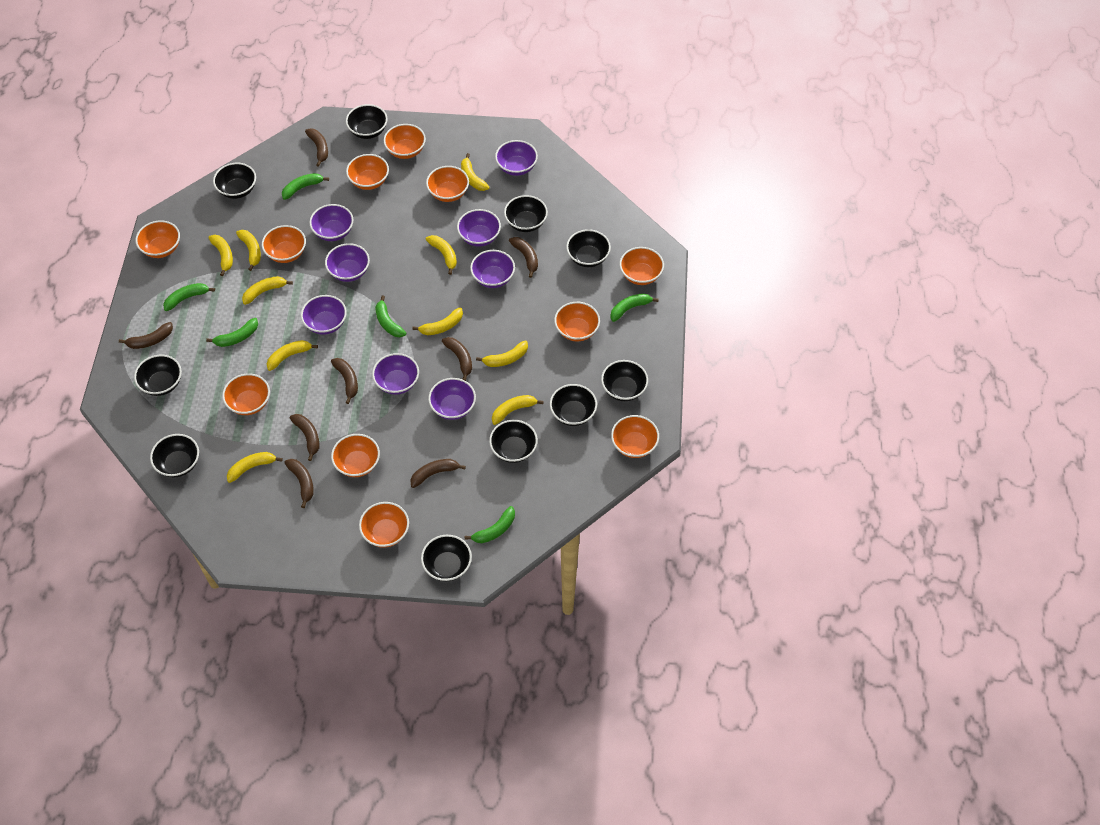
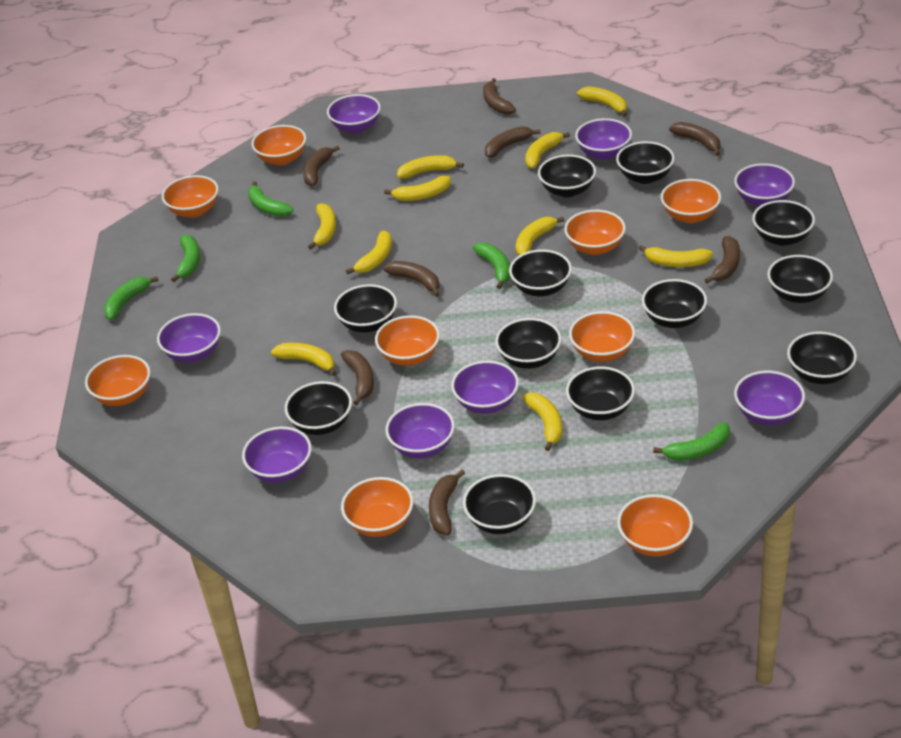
black bowl: 10 -> 12
green banana: 6 -> 5
orange bowl: 11 -> 9

